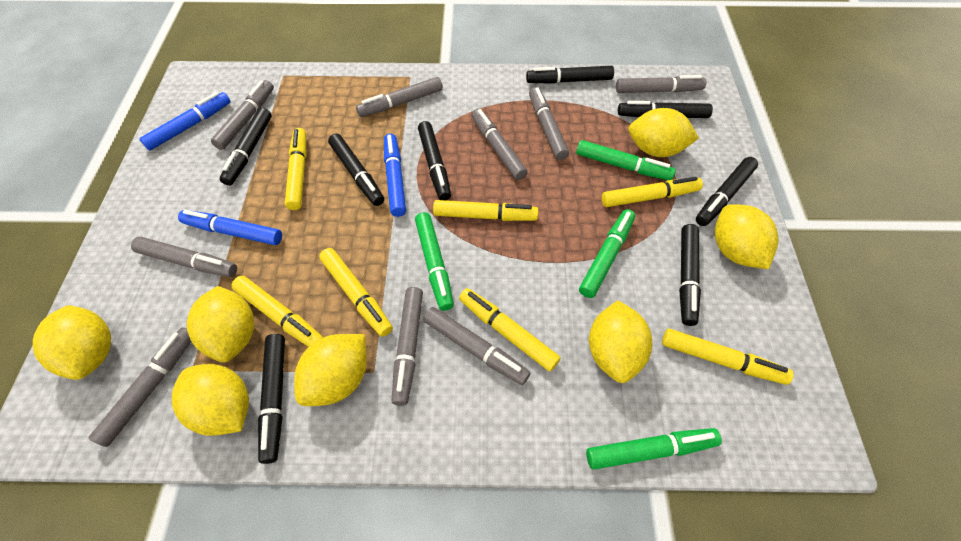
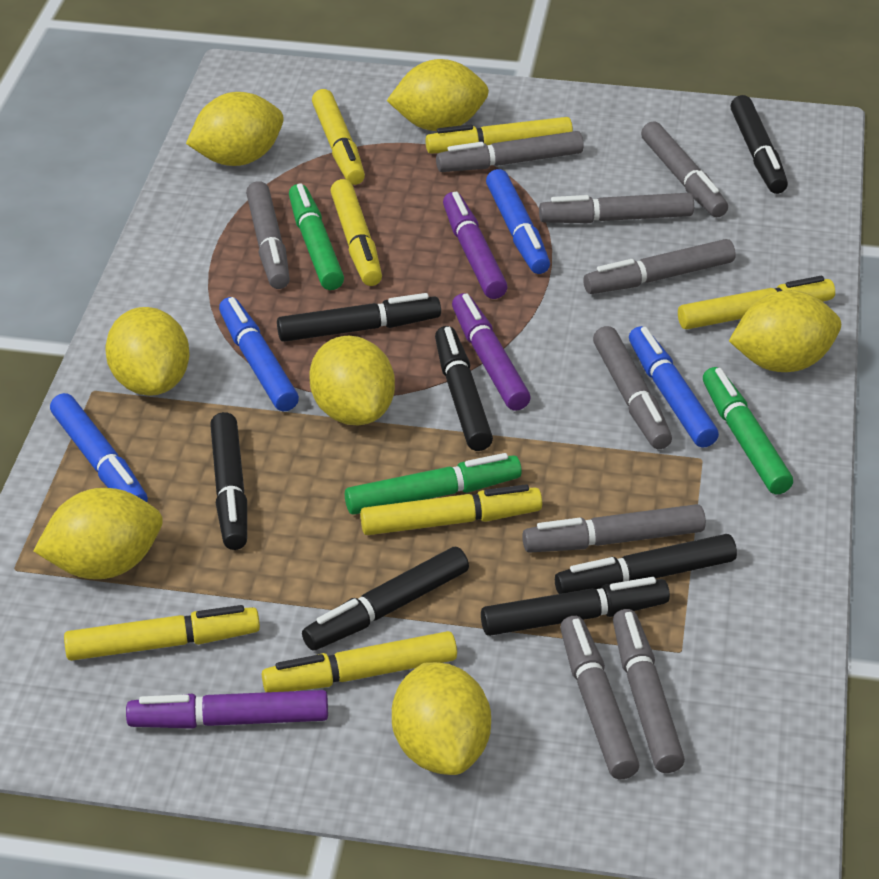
black marker: 8 -> 7
blue marker: 3 -> 4
green marker: 4 -> 3
purple marker: 0 -> 3

